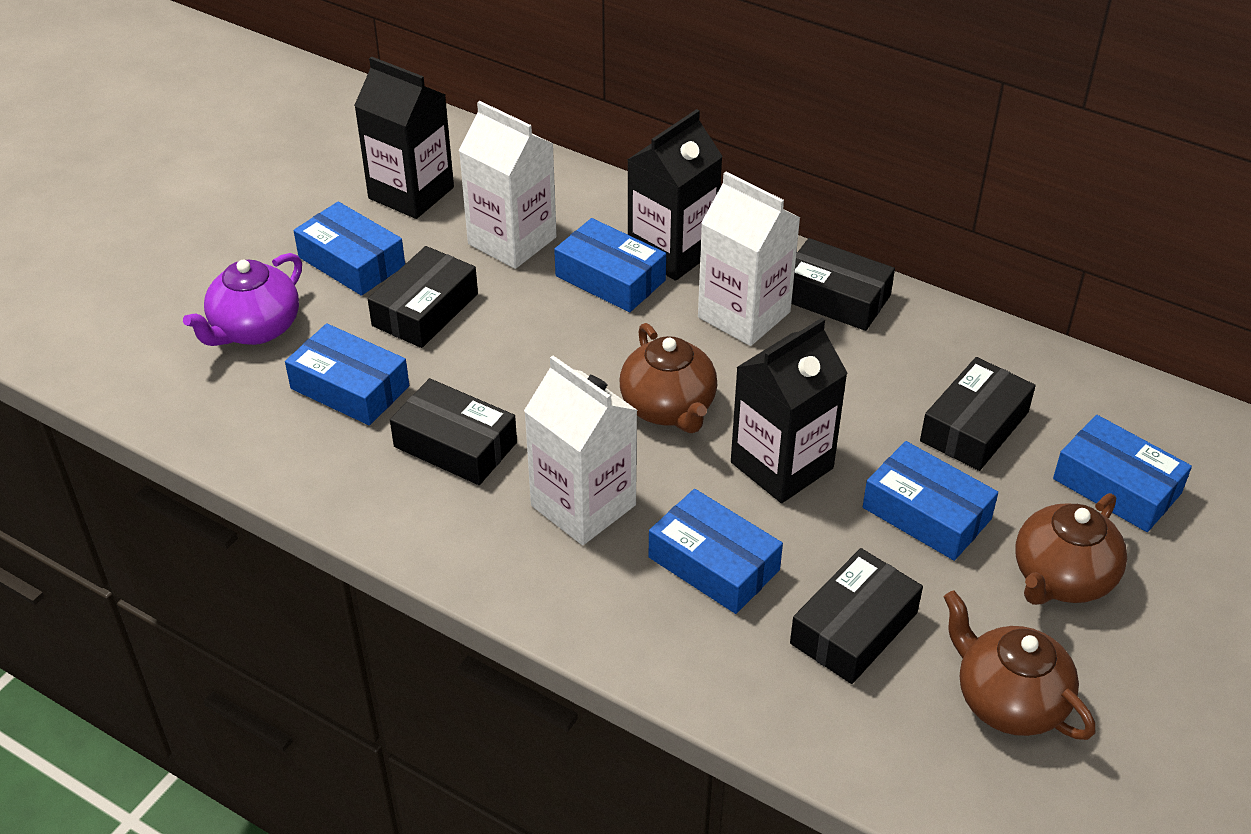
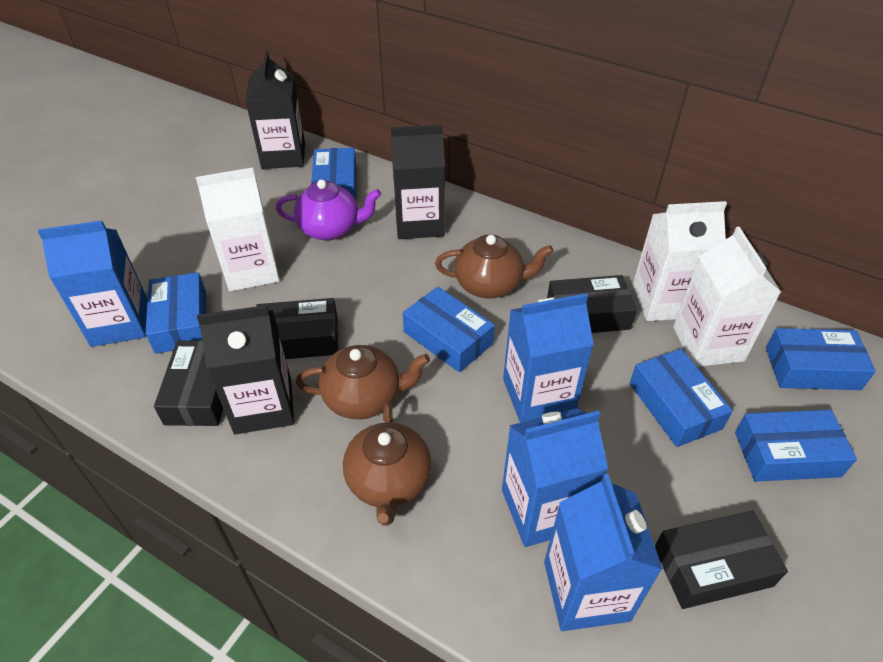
black box: 5 -> 4
blue carton: 0 -> 4

